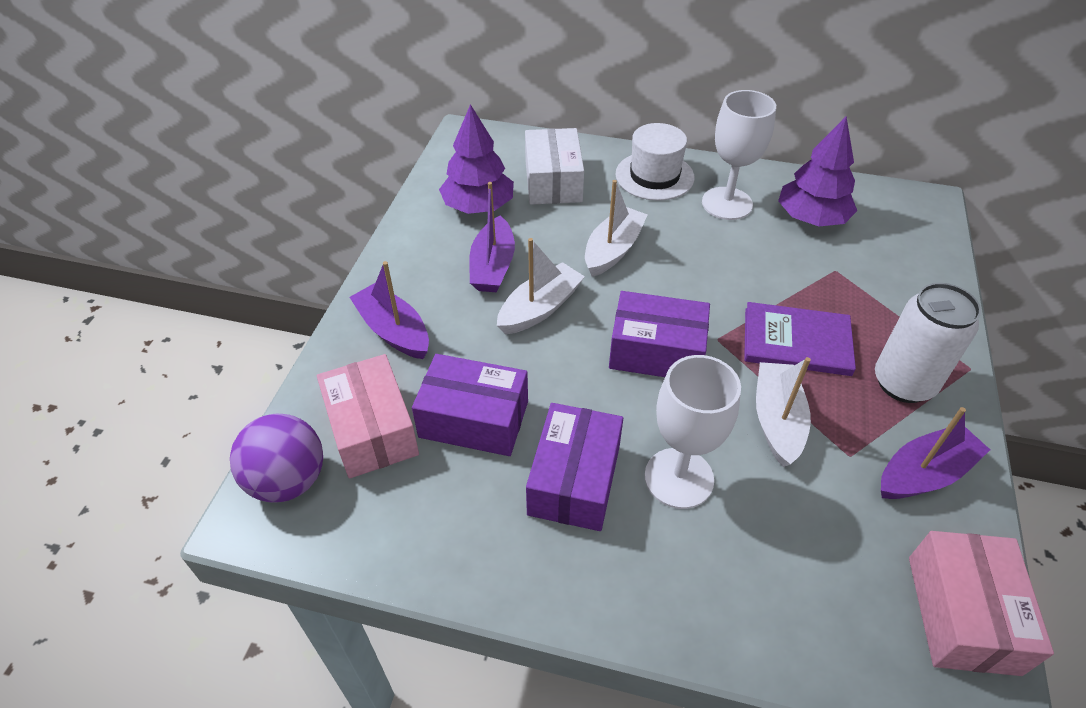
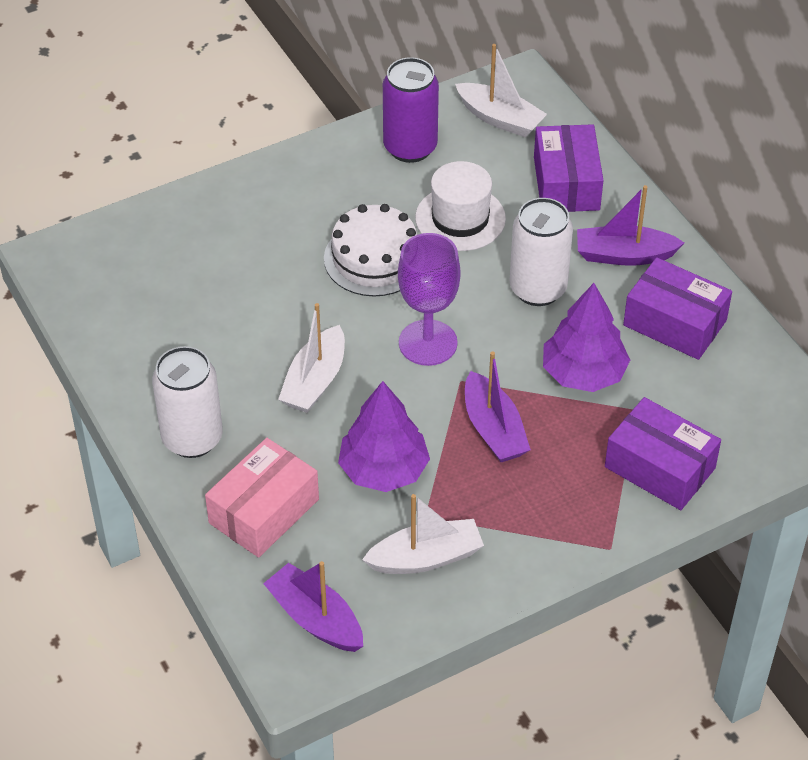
pink box: 2 -> 1
purple ball: 1 -> 0
purple book: 1 -> 0
purple can: 0 -> 1
purple goblet: 0 -> 1
white box: 1 -> 0
white cake: 0 -> 1
white can: 1 -> 2
white goblet: 2 -> 0

